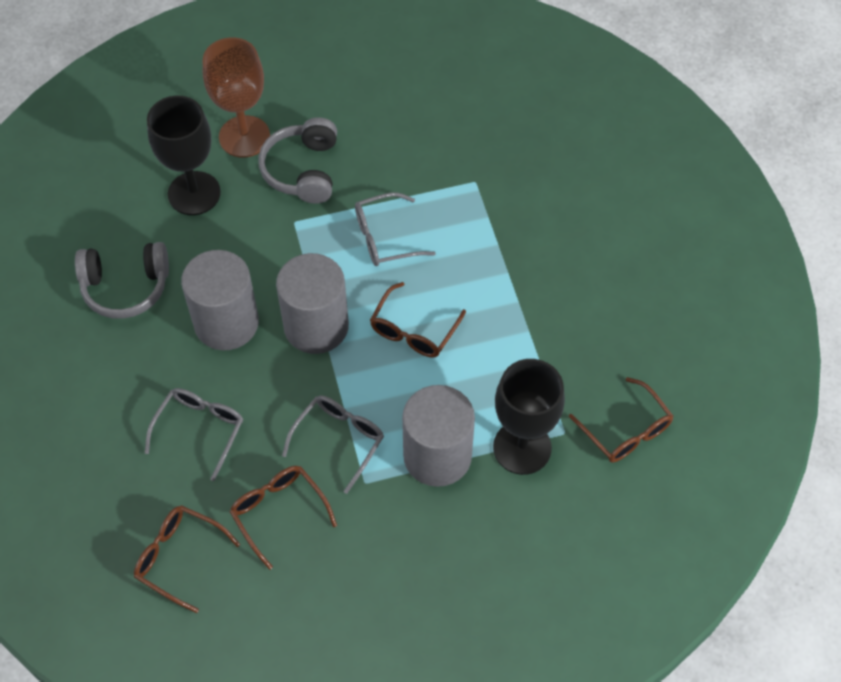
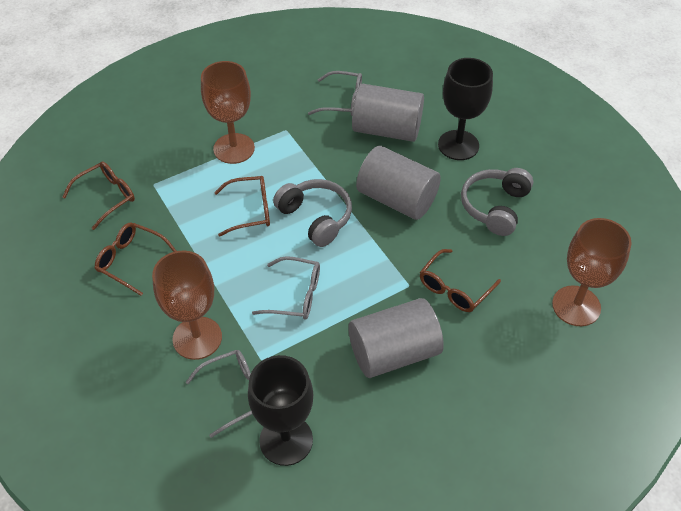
brown goblet: 1 -> 3

